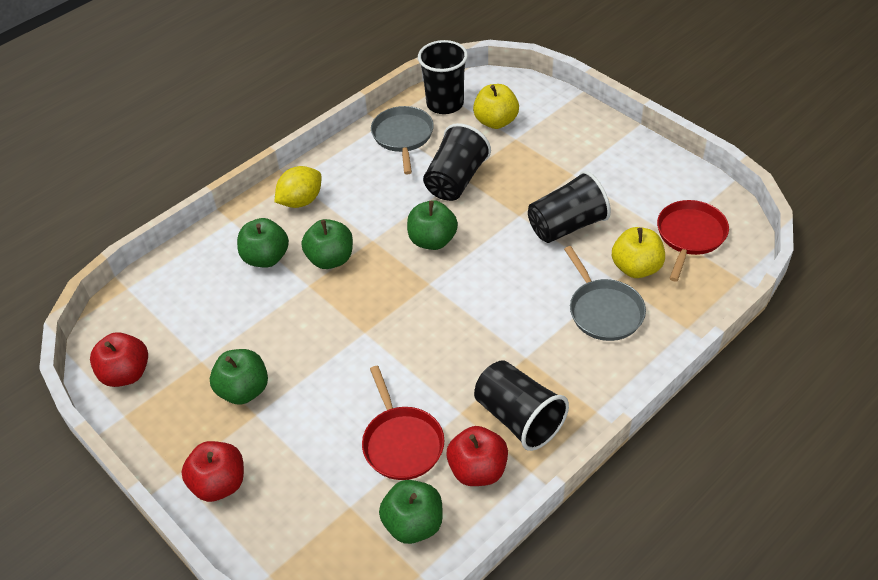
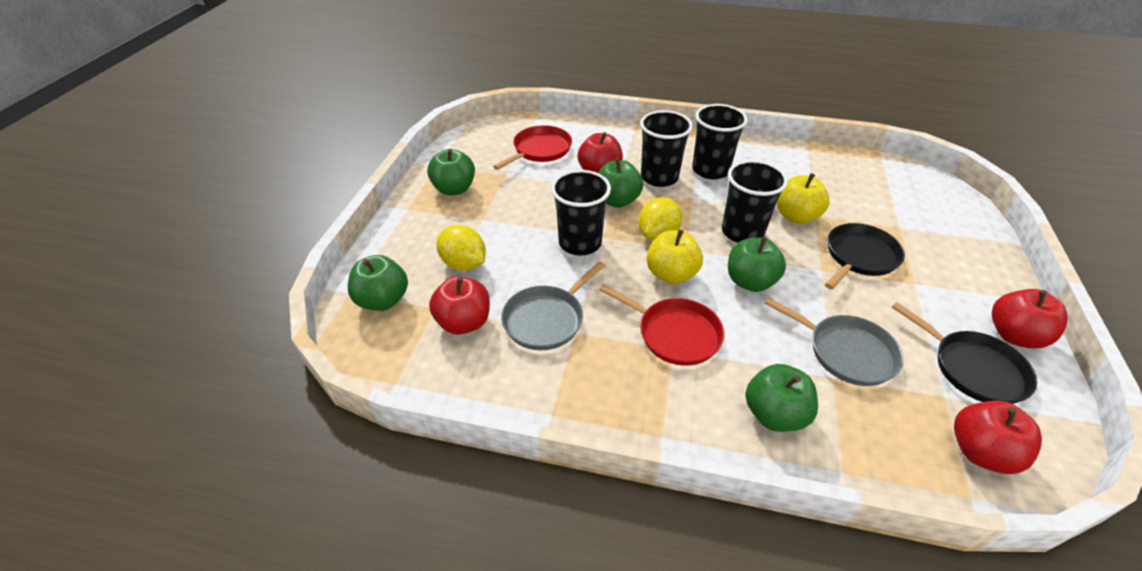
black pan: 0 -> 2
red apple: 3 -> 4
yellow lemon: 1 -> 2

